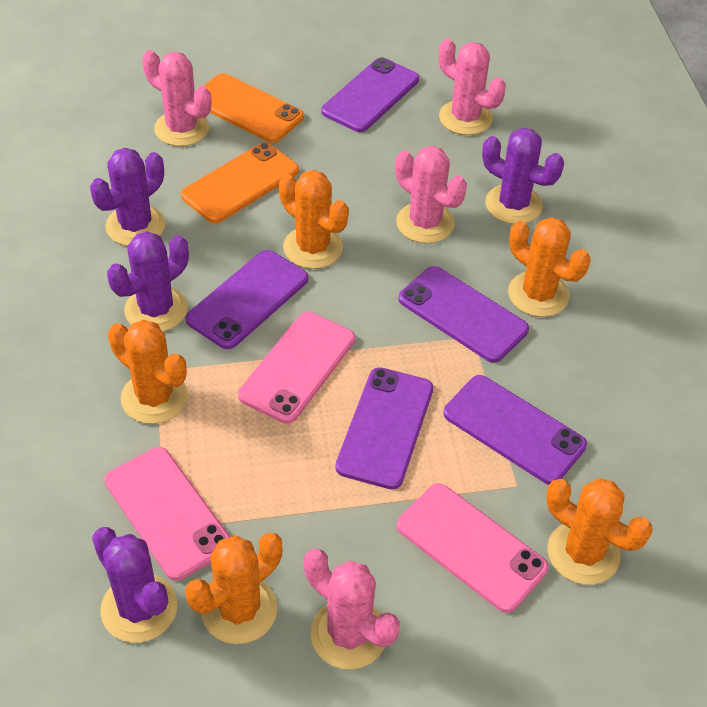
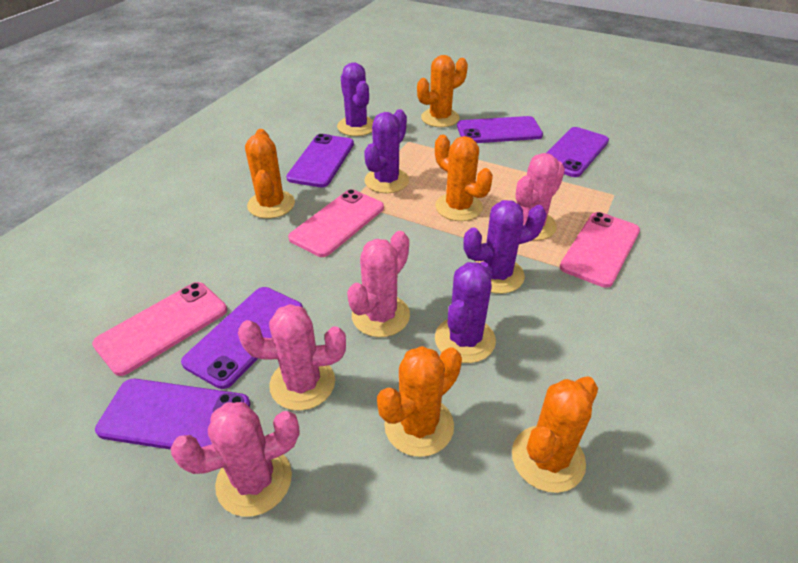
orange phone: 2 -> 0

